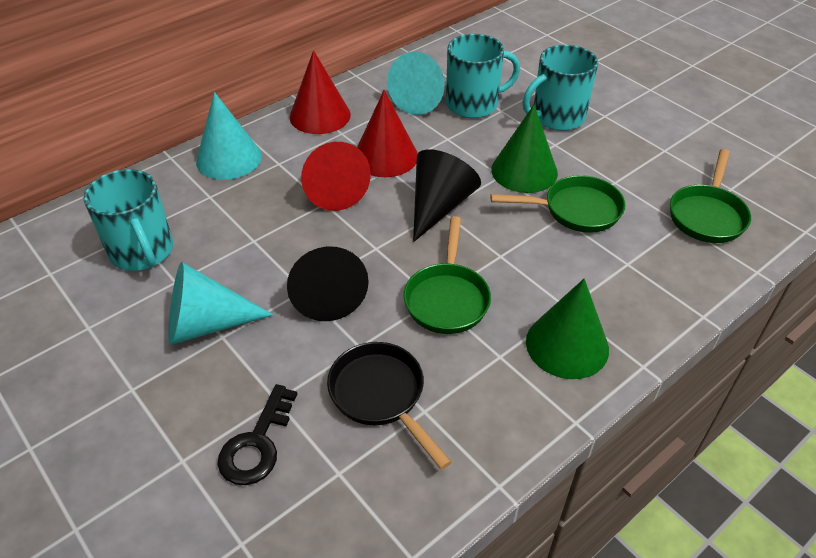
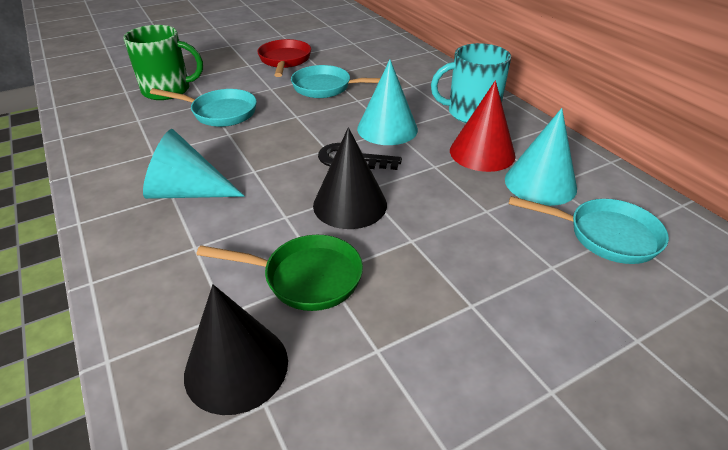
black pan: 1 -> 0
green cone: 2 -> 0
green mug: 0 -> 1
green pan: 3 -> 1
red cone: 3 -> 1
red pan: 0 -> 1
turquoise mug: 3 -> 1
turquoise pan: 0 -> 3

